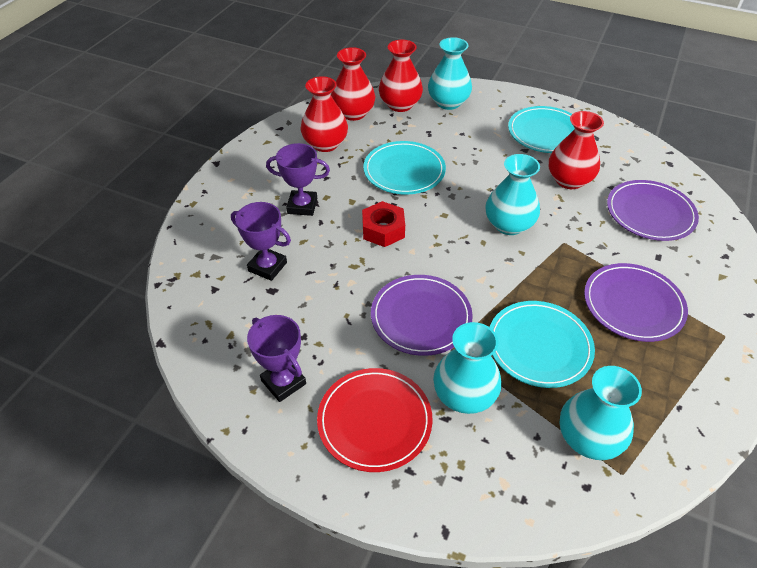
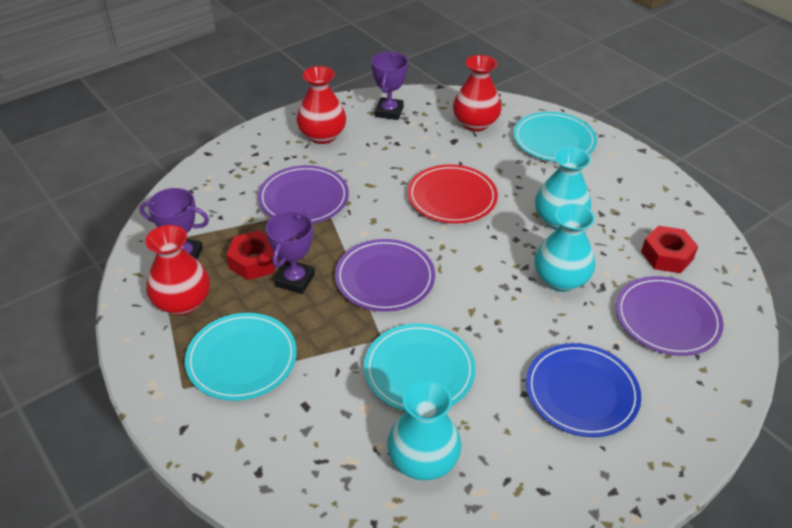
blue plate: 0 -> 1
red nut: 1 -> 2
red vase: 4 -> 3
turquoise vase: 4 -> 3

